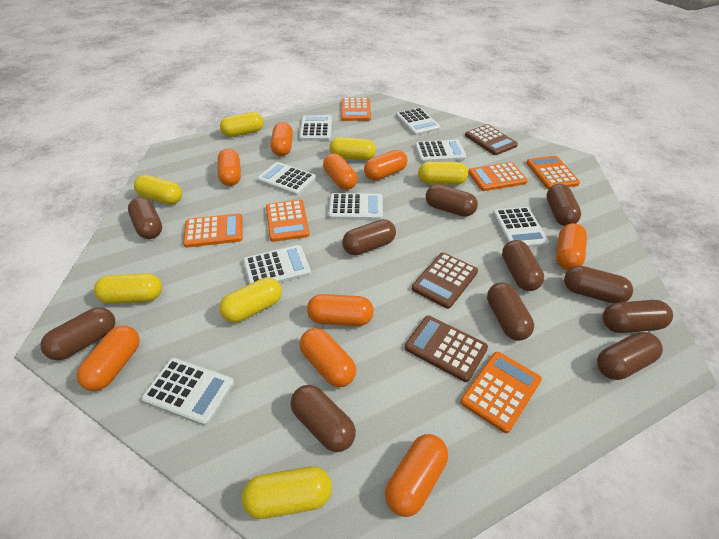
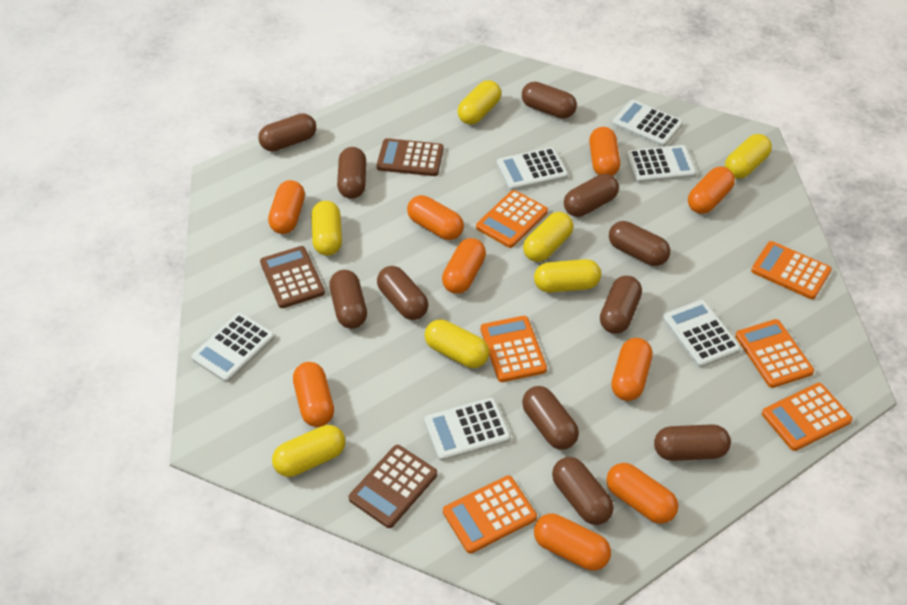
white calculator: 8 -> 6

